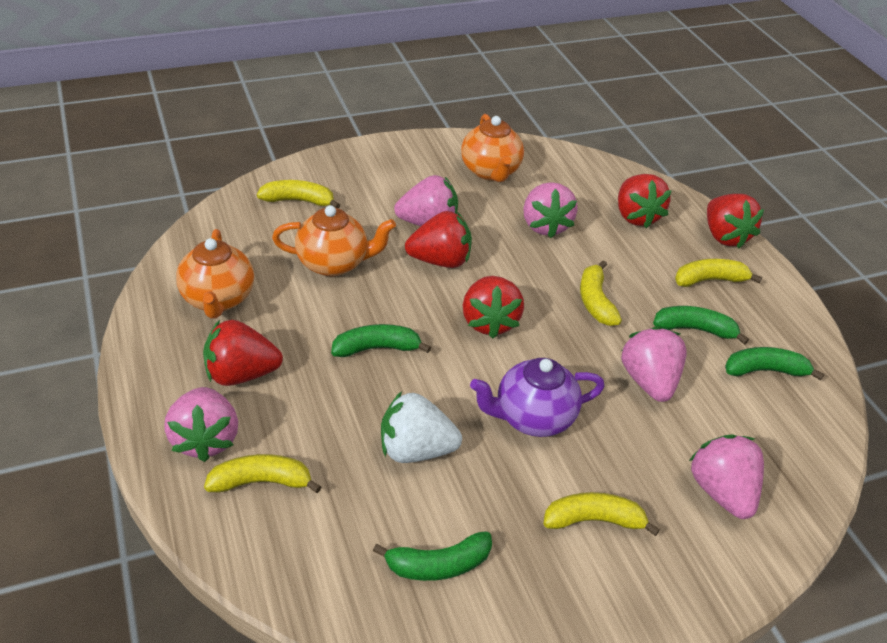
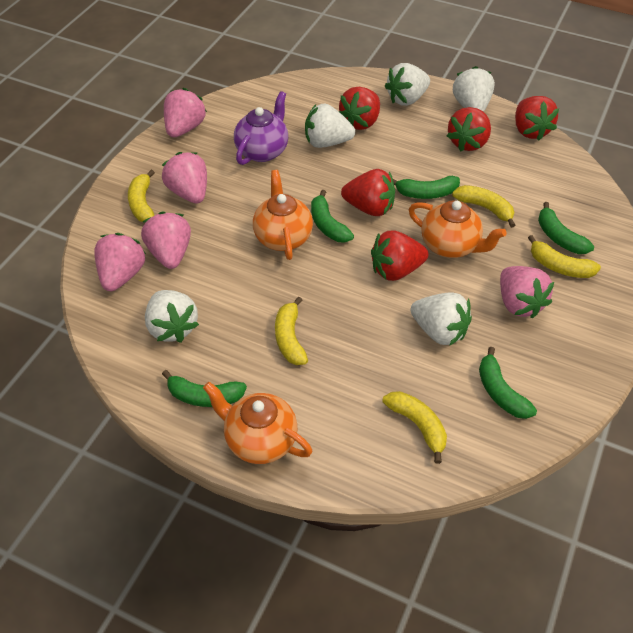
green banana: 4 -> 5
white strawberry: 1 -> 5

